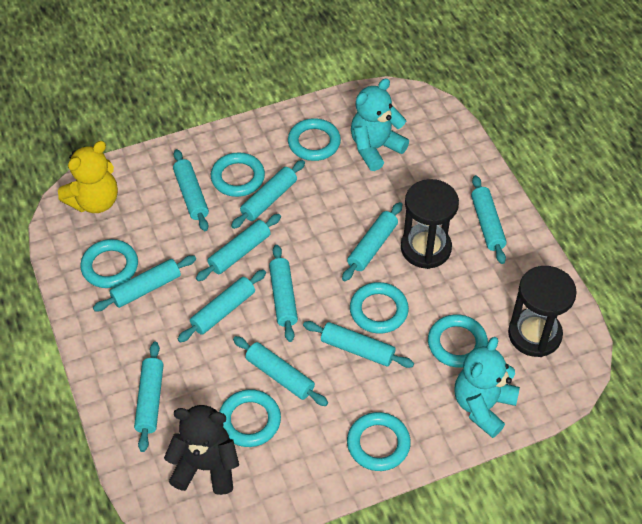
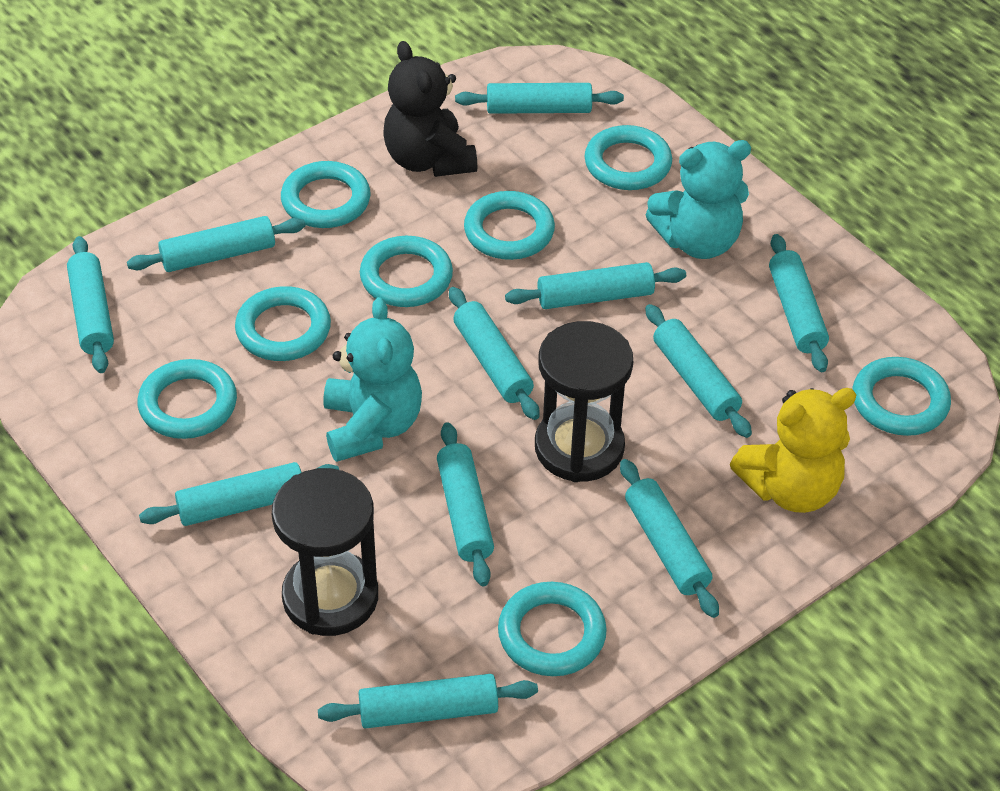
turquoise ring: 7 -> 8

